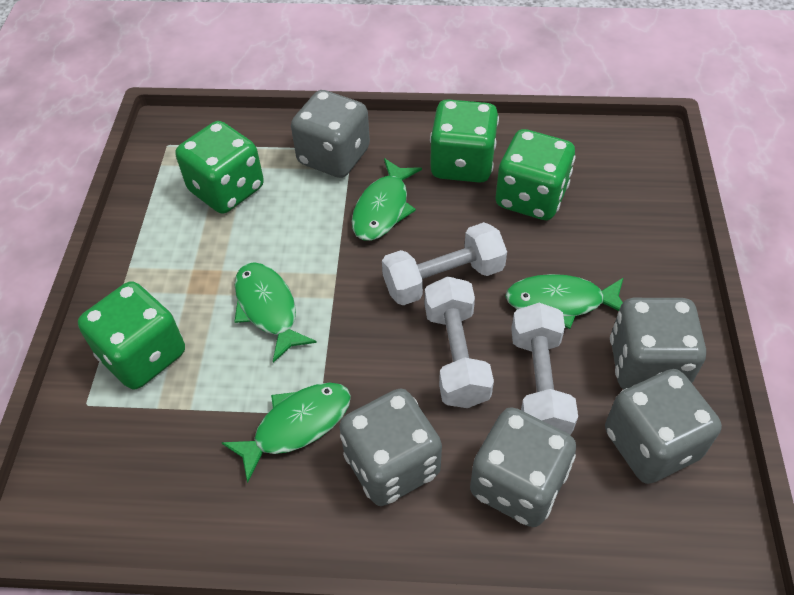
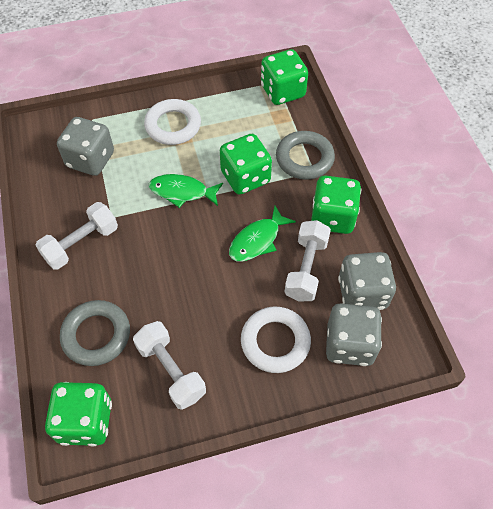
green fish: 4 -> 2
grey dice: 5 -> 3
grey ring: 0 -> 2
white ring: 0 -> 2

